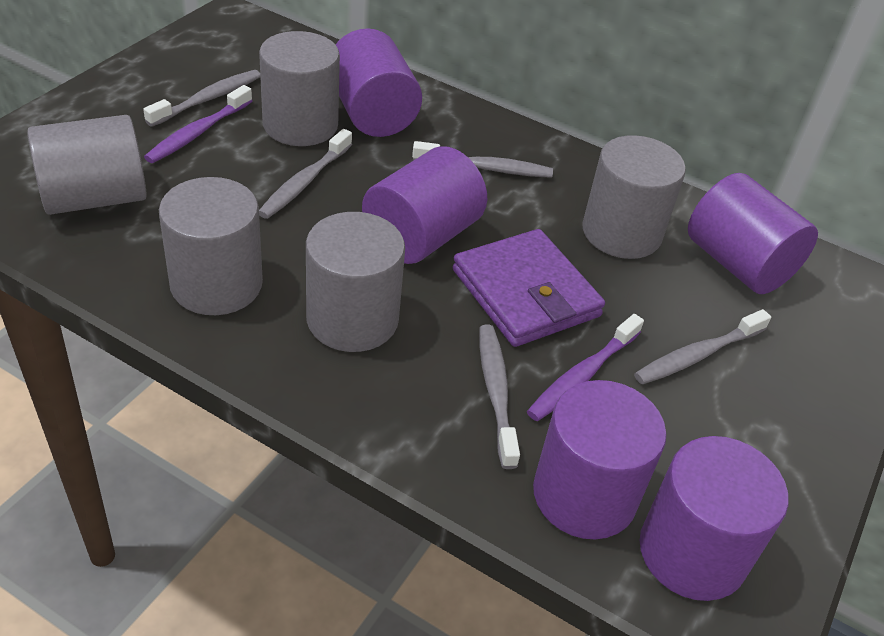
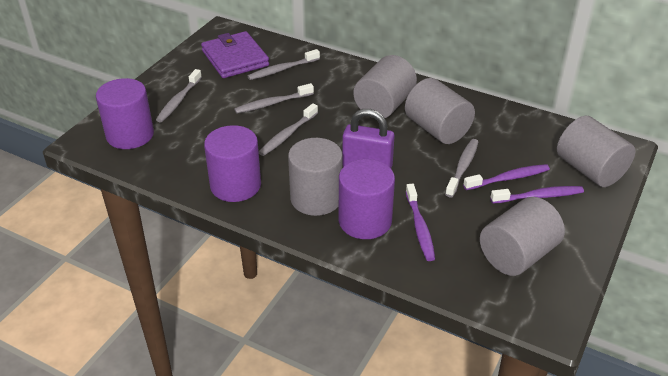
purple cylinder: 5 -> 3
purple padlock: 0 -> 1
purple toothbrush: 2 -> 3

